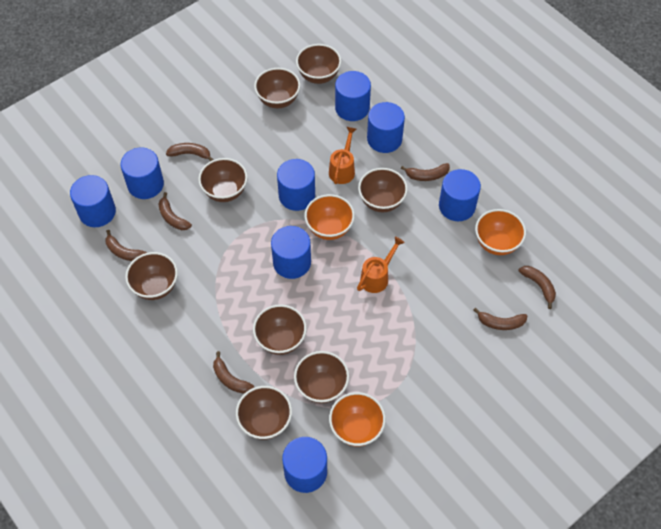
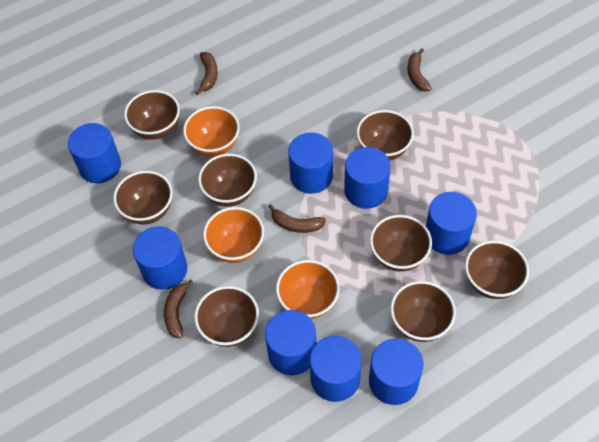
brown banana: 7 -> 4
orange watering can: 2 -> 0

